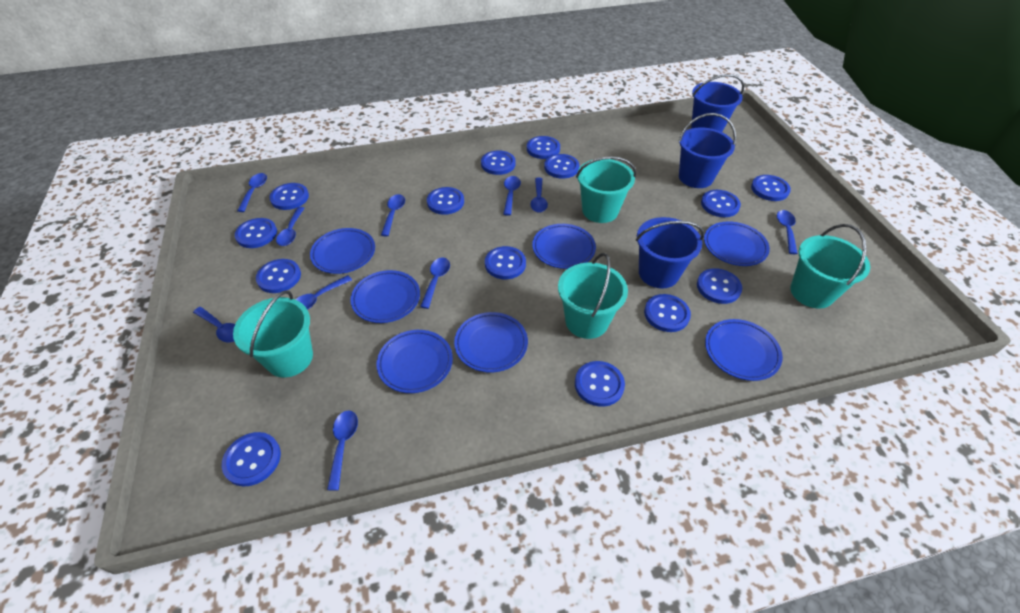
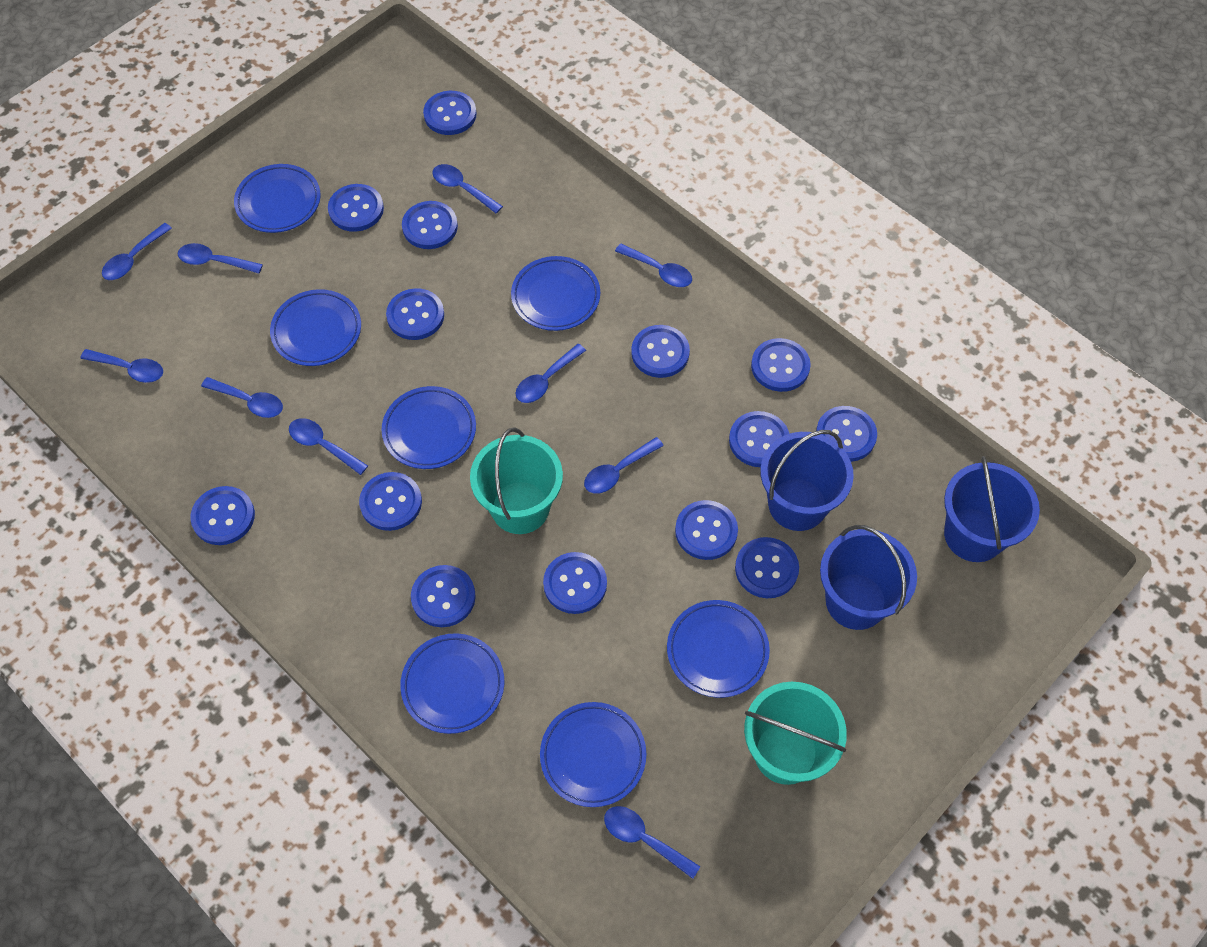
turquoise bucket: 4 -> 2

